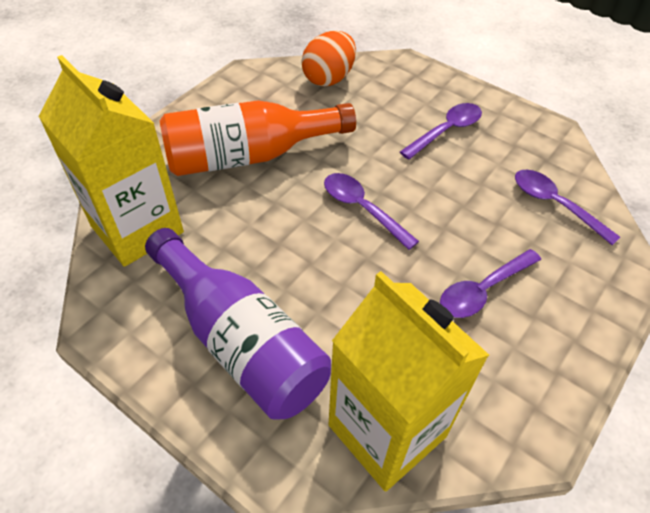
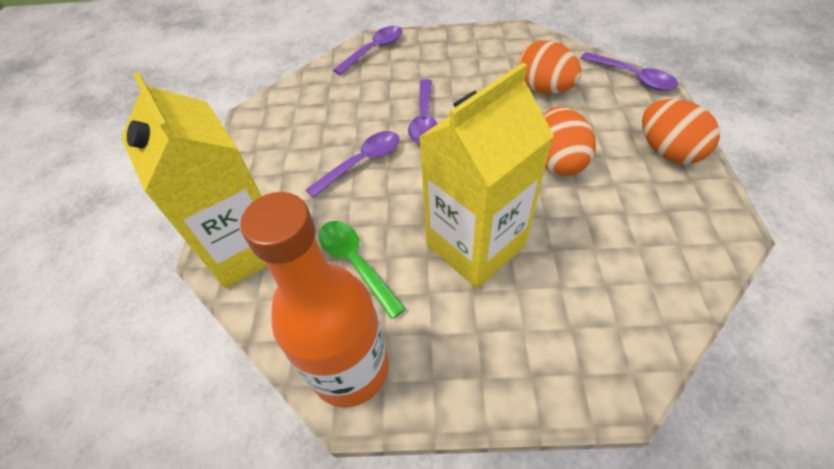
green spoon: 0 -> 1
orange egg: 1 -> 3
purple bottle: 1 -> 0

